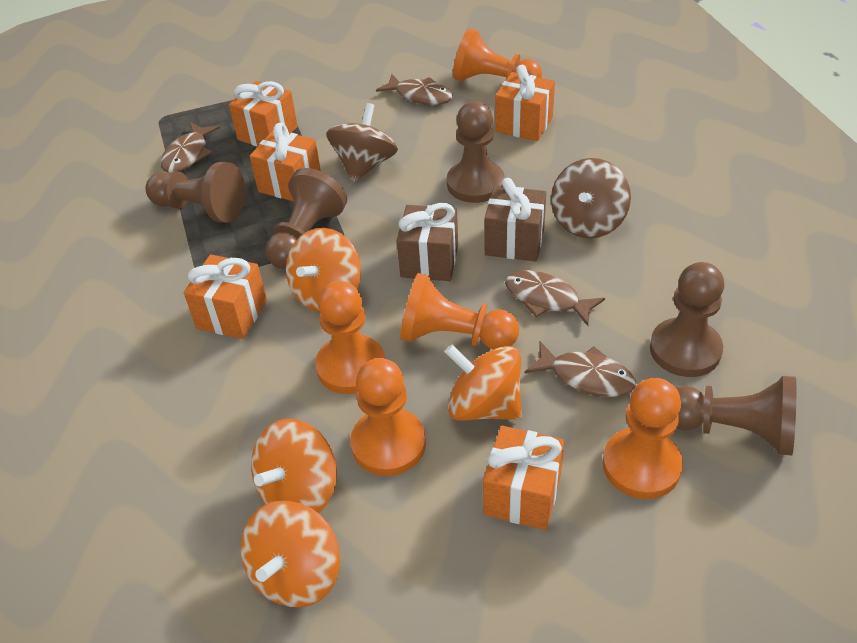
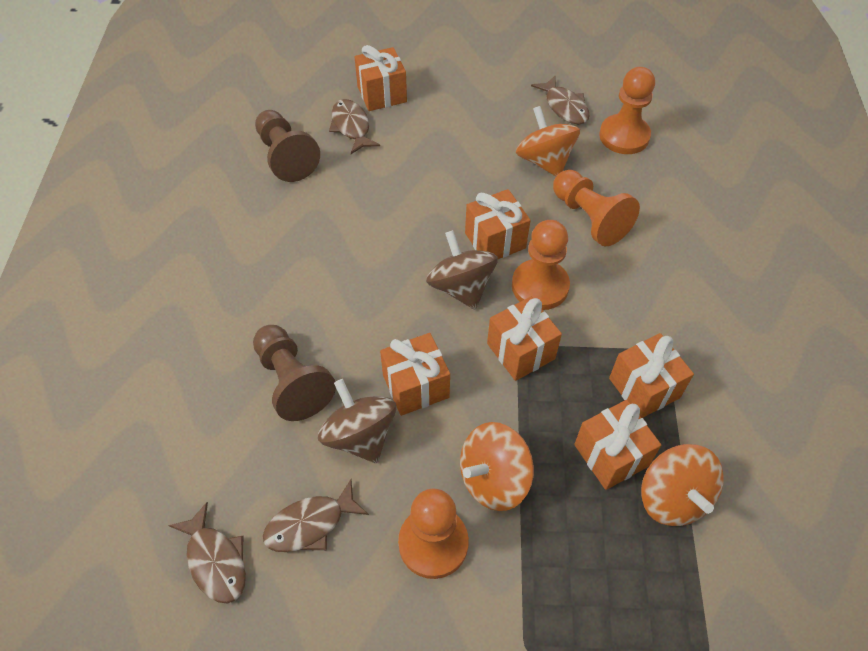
brown gift: 2 -> 0
brown pawn: 5 -> 2
orange gift: 5 -> 6
orange pawn: 5 -> 4
orange spinning top: 4 -> 3

